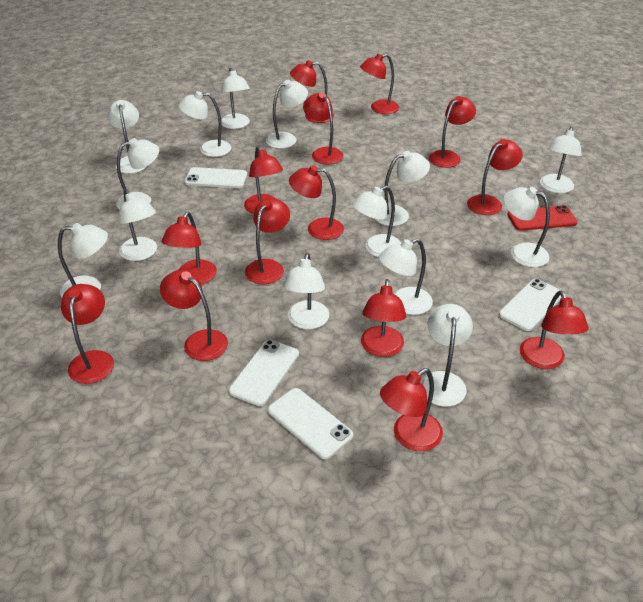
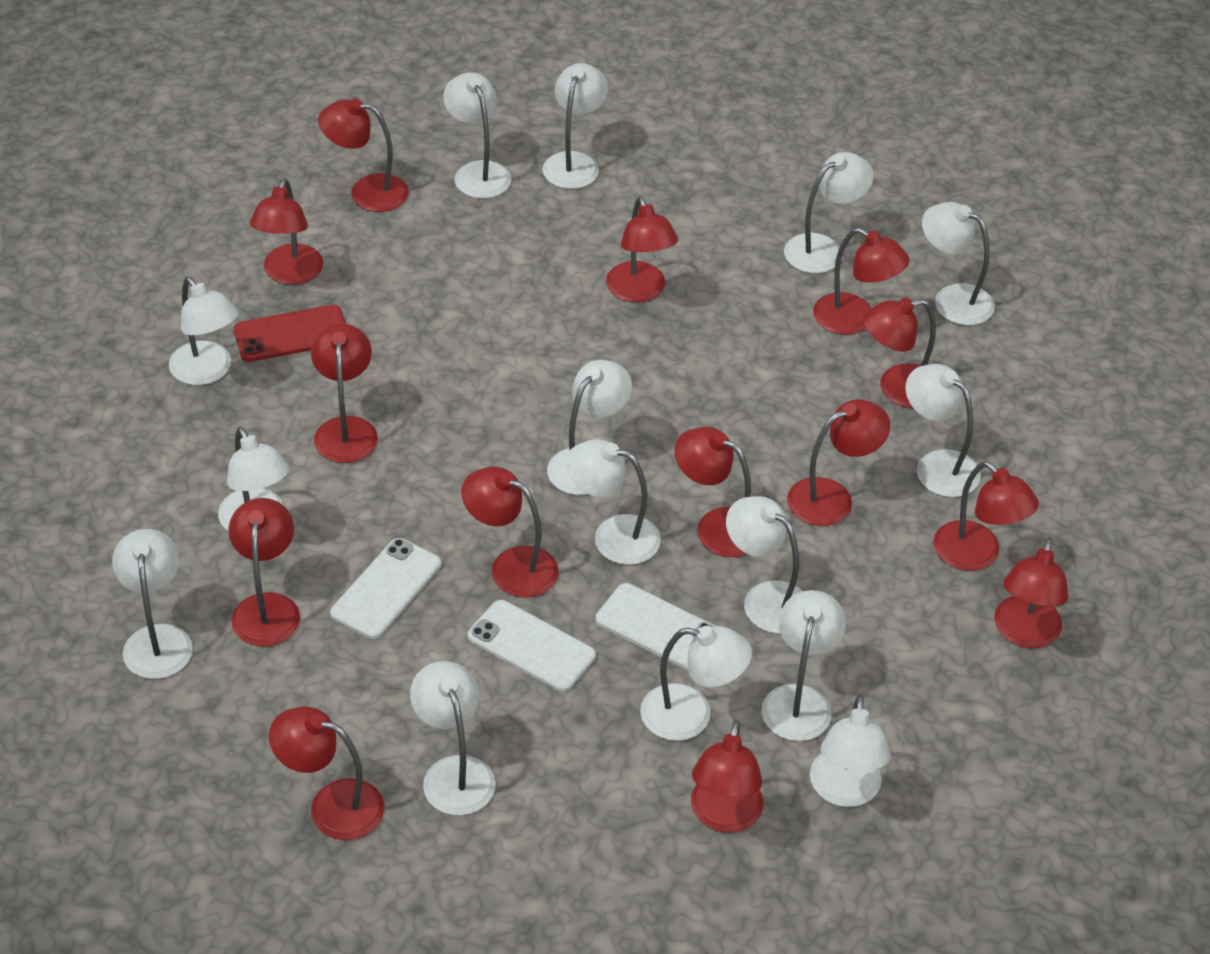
white lamp: 14 -> 15
white phone: 4 -> 3

